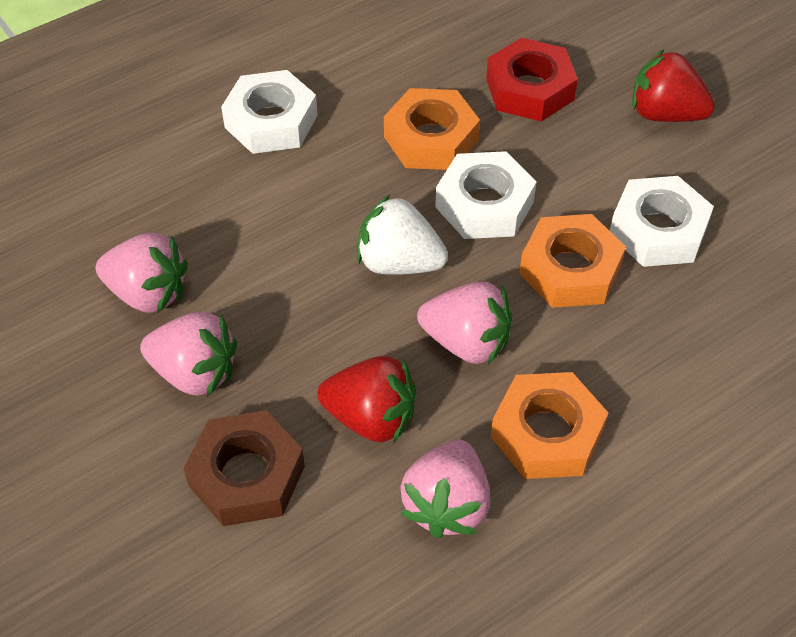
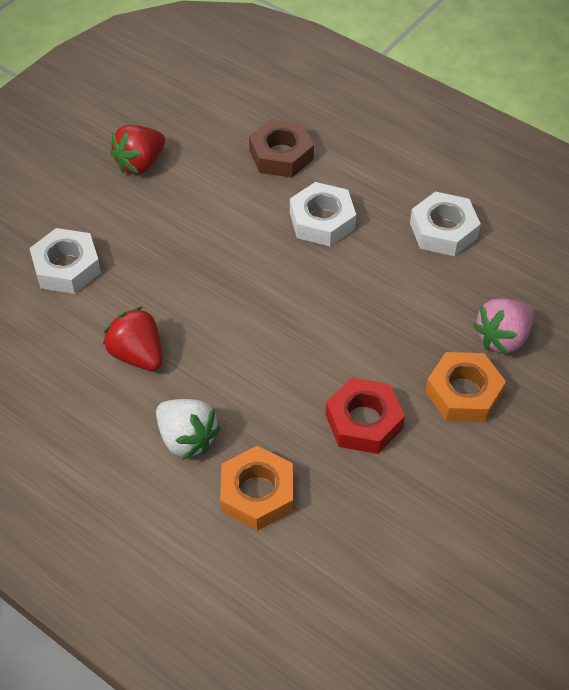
orange nut: 3 -> 2
pink strawberry: 4 -> 1

